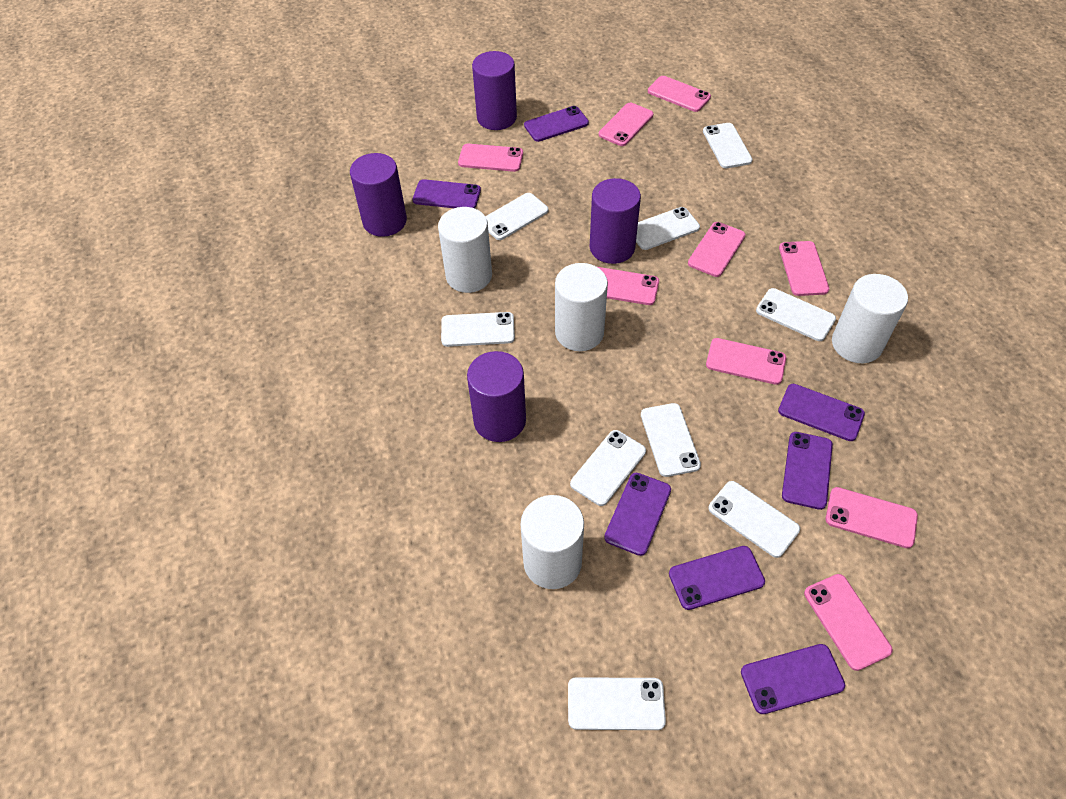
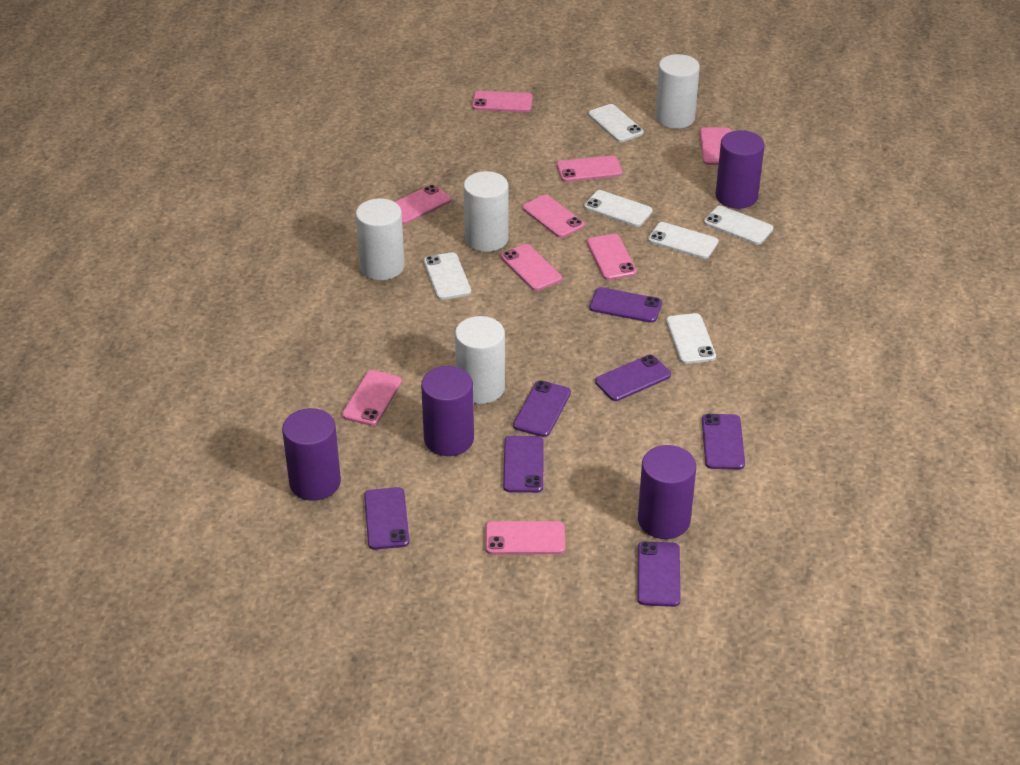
white phone: 9 -> 6

